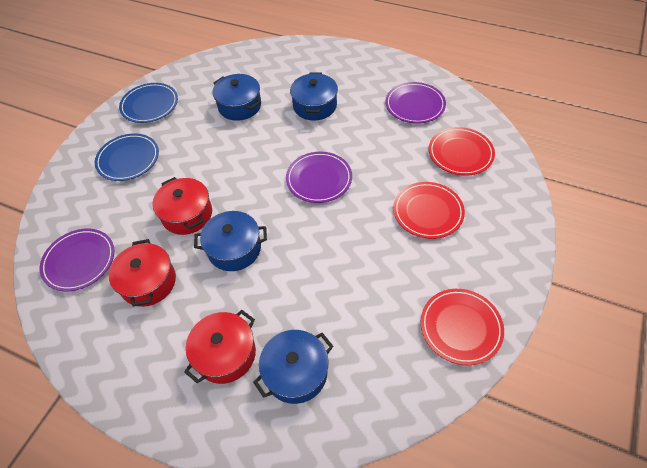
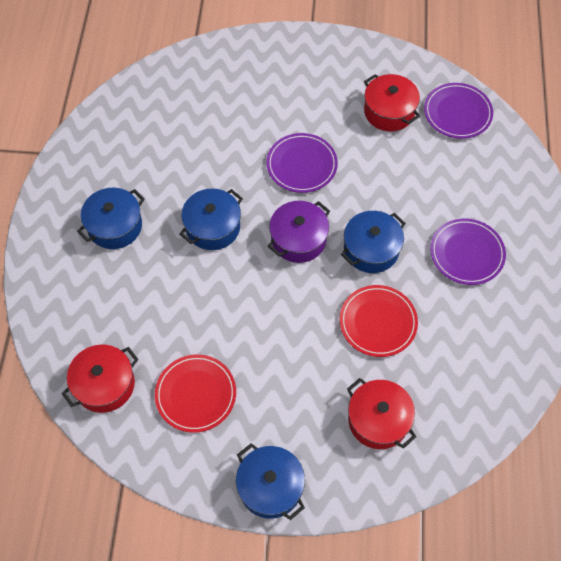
blue plate: 2 -> 0
purple pot: 0 -> 1
red plate: 3 -> 2

